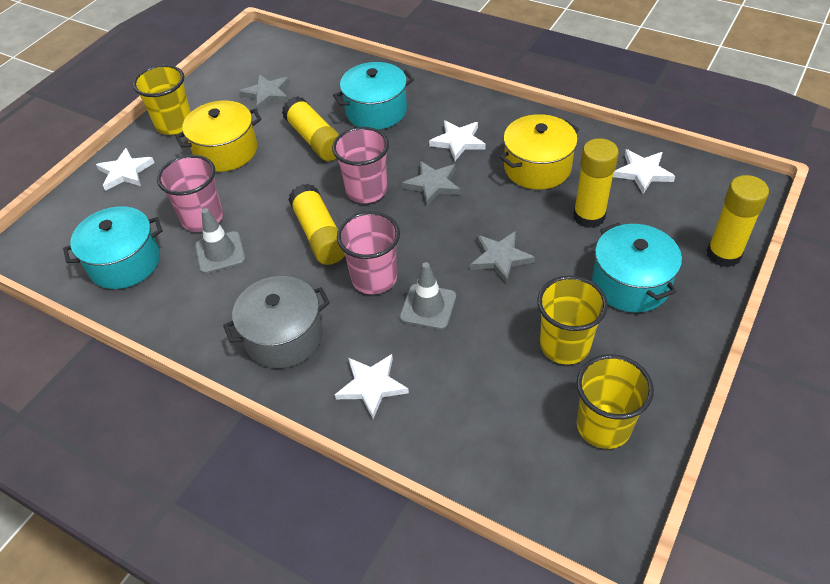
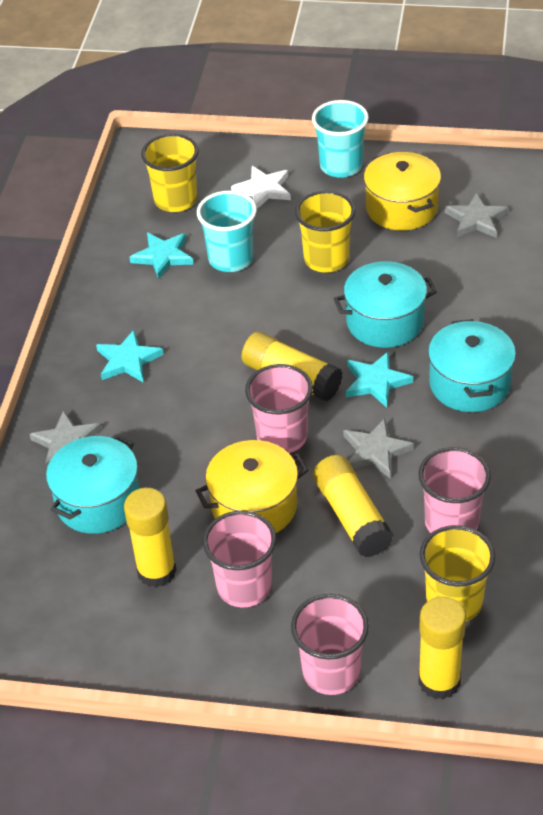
grey pot: 1 -> 0
grey traffic cone: 2 -> 0
pink cup: 3 -> 4
turquoise cup: 0 -> 2
turquoise star: 0 -> 3
white star: 4 -> 1

